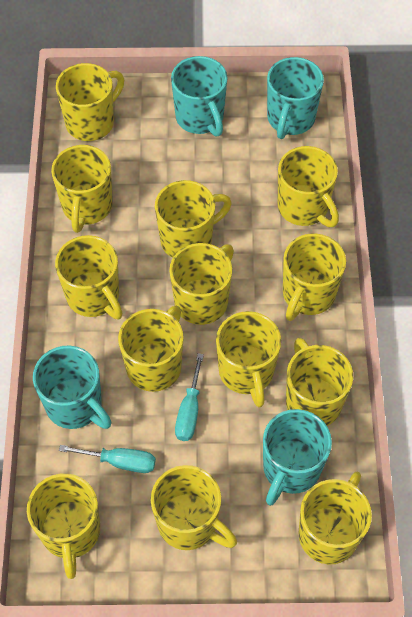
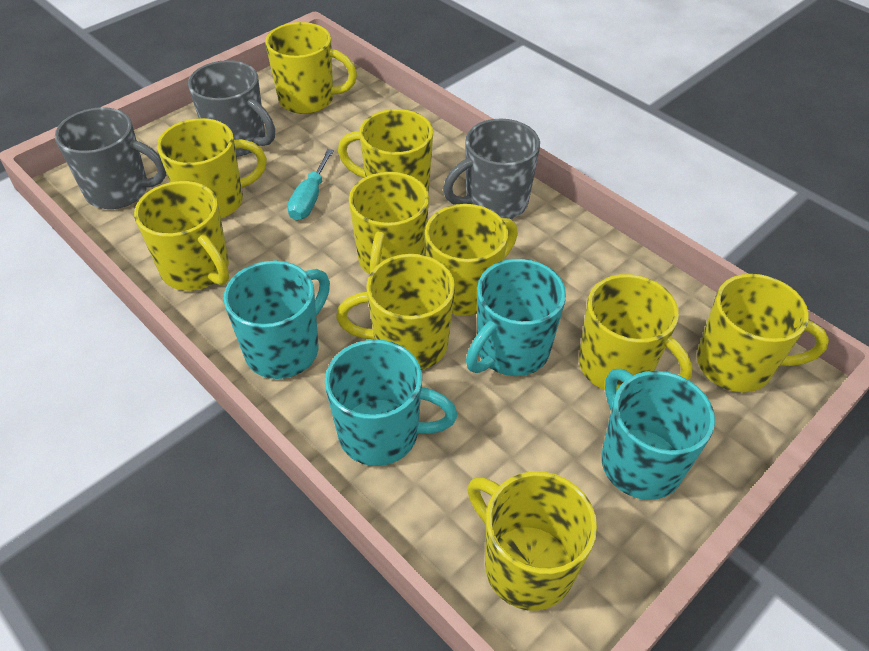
grey mug: 0 -> 3
turquoise screwdriver: 2 -> 1
yellow mug: 13 -> 10

